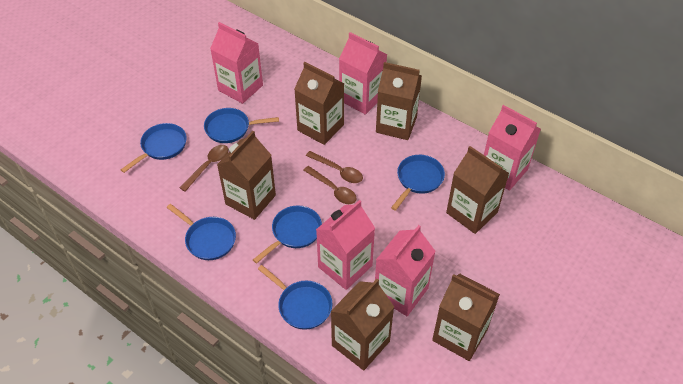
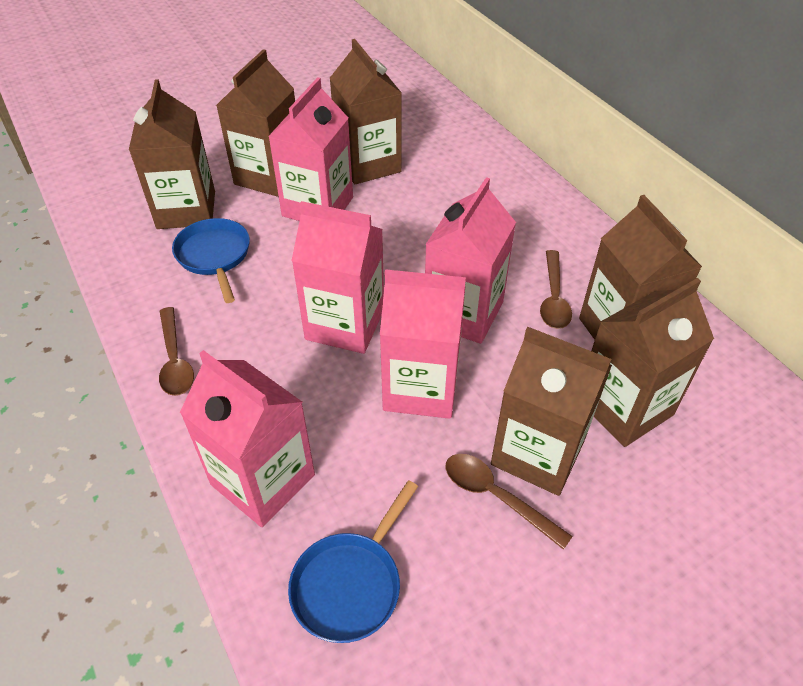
blue pan: 6 -> 2

